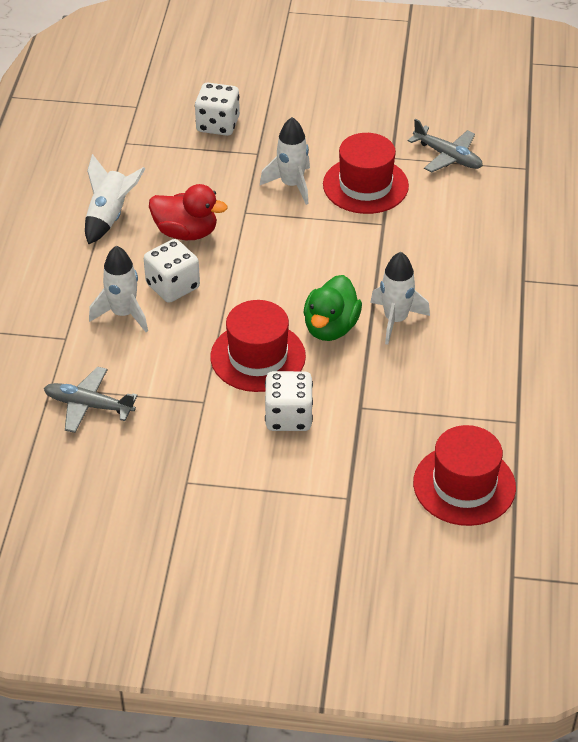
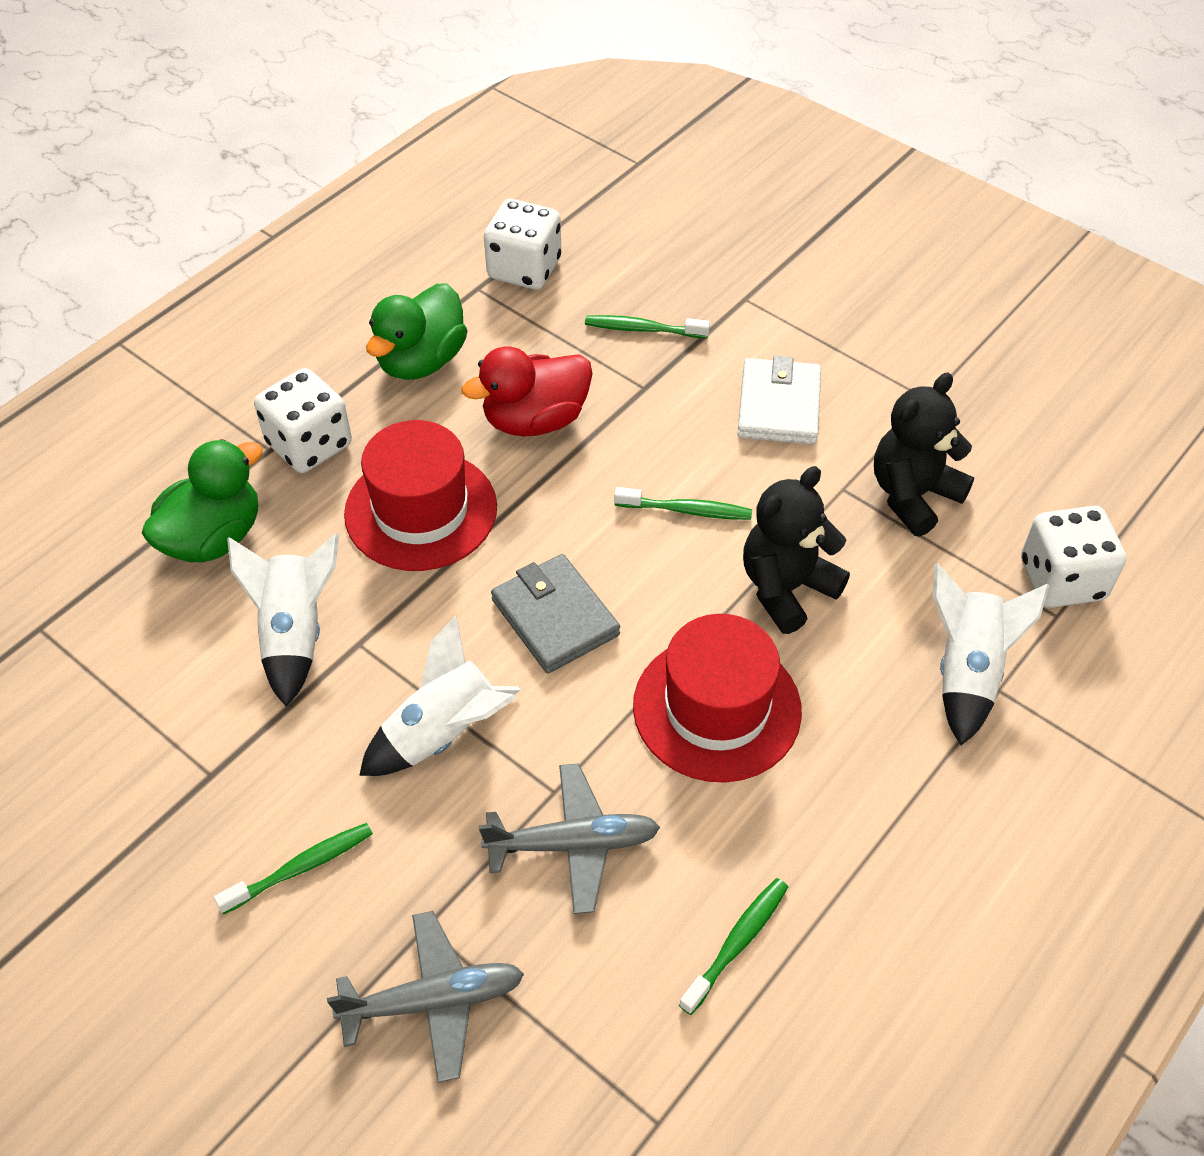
black teddy bear: 0 -> 2
green duck: 1 -> 2
green toothbrush: 0 -> 4
grey wallet: 0 -> 1
red hat: 3 -> 2
white rocket: 4 -> 3
white wallet: 0 -> 1

